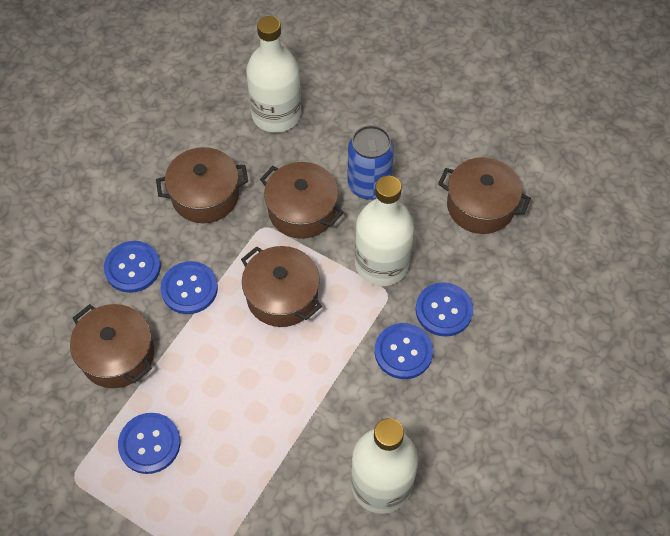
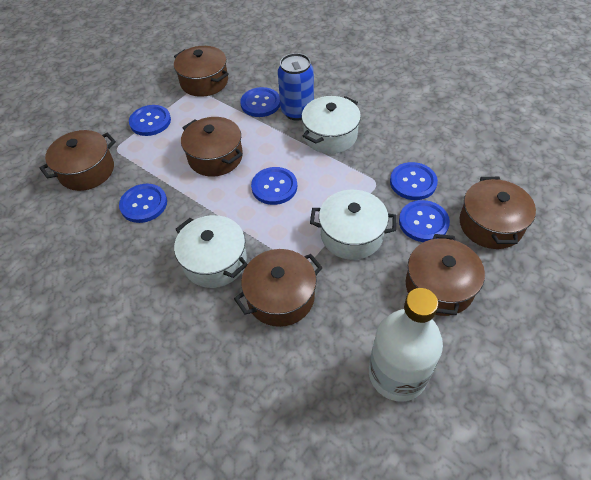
blue button: 5 -> 6
brown pot: 5 -> 6
white bottle: 3 -> 1
white pot: 0 -> 3

